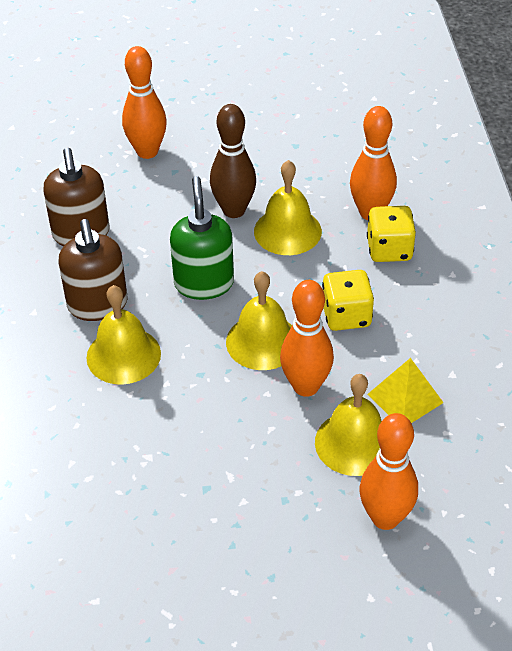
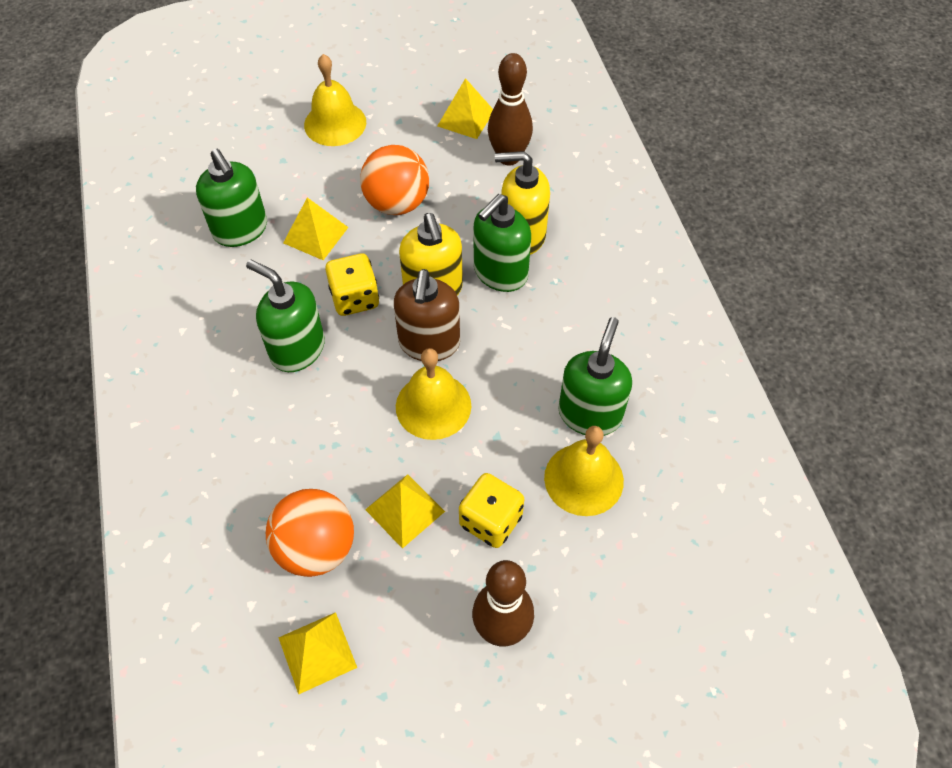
brown bowling pin: 1 -> 2
brown soap dispenser: 2 -> 1
green soap dispenser: 1 -> 4
orange ball: 0 -> 2
orange bowling pin: 4 -> 0
yellow bell: 4 -> 3
yellow pyramid: 1 -> 4
yellow soap dispenser: 0 -> 2

